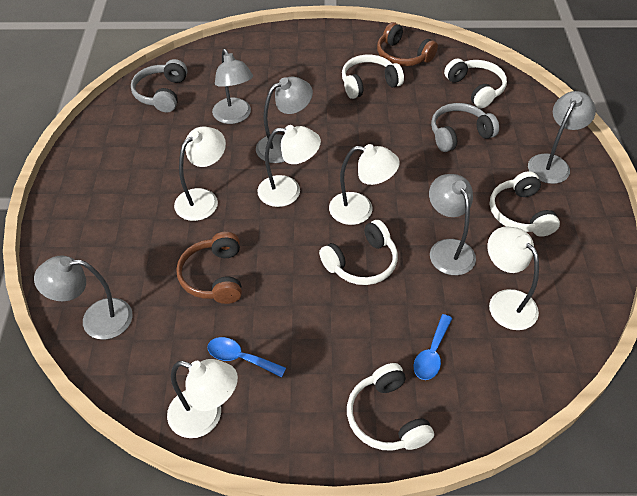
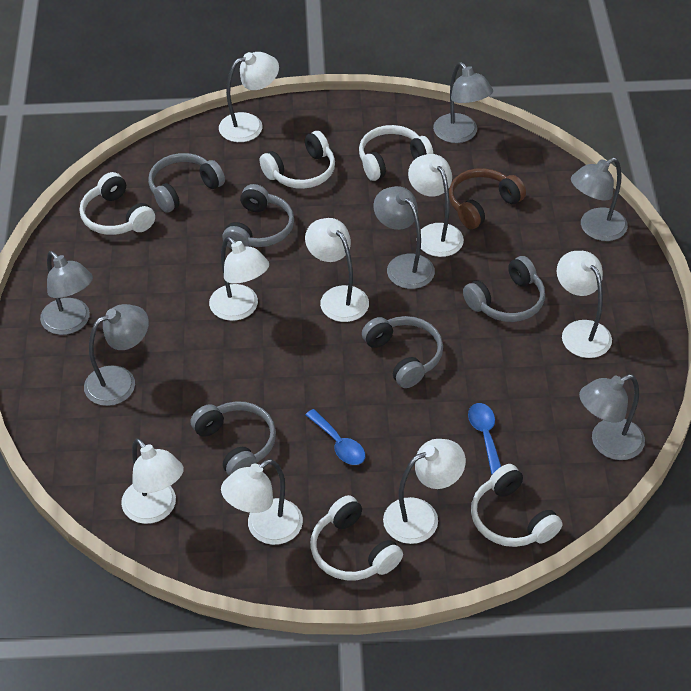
brown headphones: 2 -> 1
grey headphones: 2 -> 5
grey lamp: 5 -> 6
white lamp: 5 -> 8

